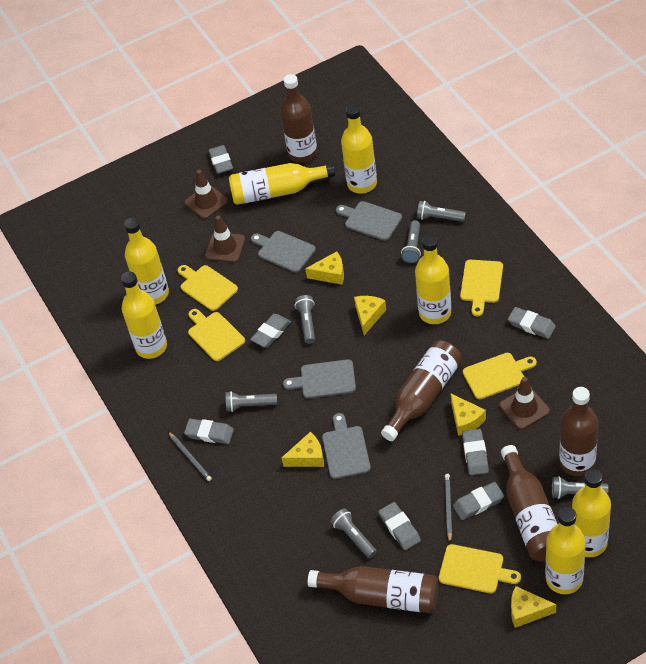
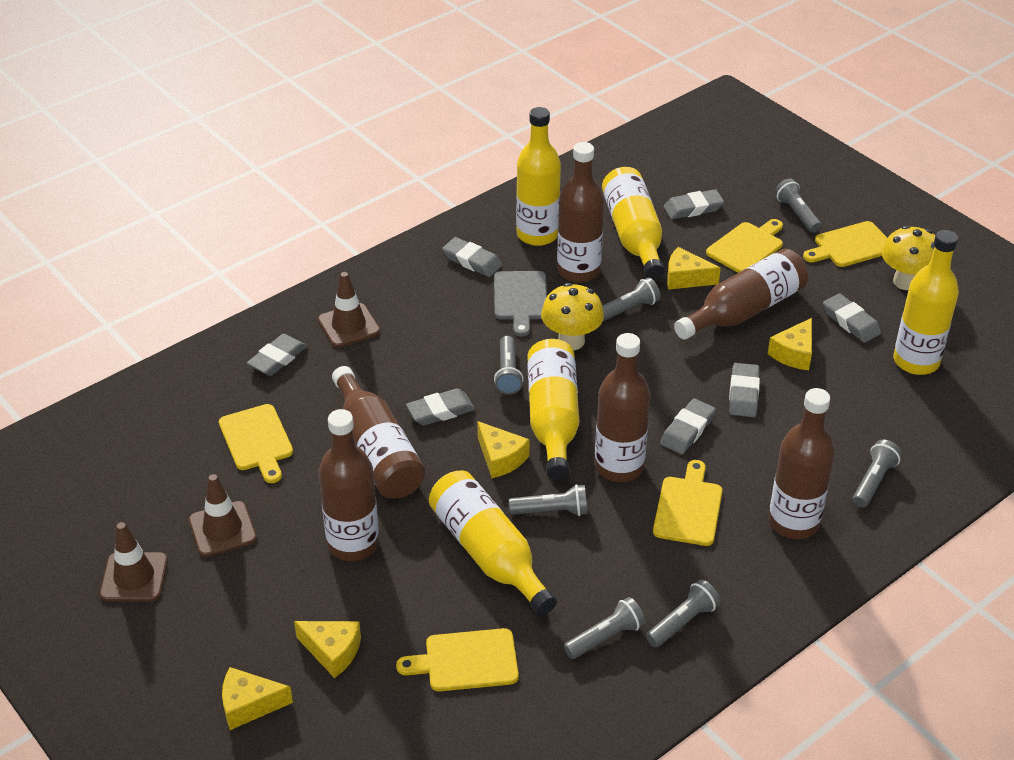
brown bottle: 5 -> 6
grey cutting board: 4 -> 1
grey flashlight: 6 -> 7
grey pencil: 2 -> 0
yellow bottle: 7 -> 5
yellow mushroom: 0 -> 2

